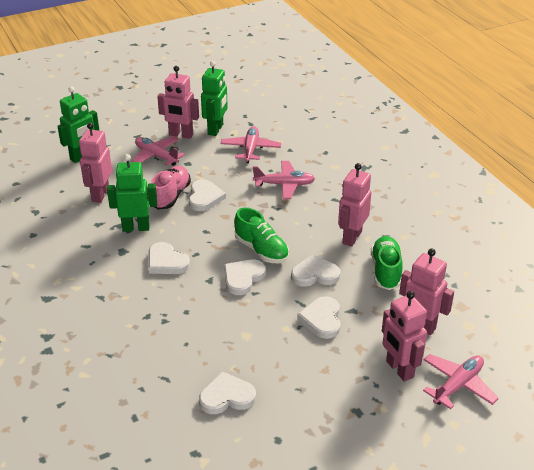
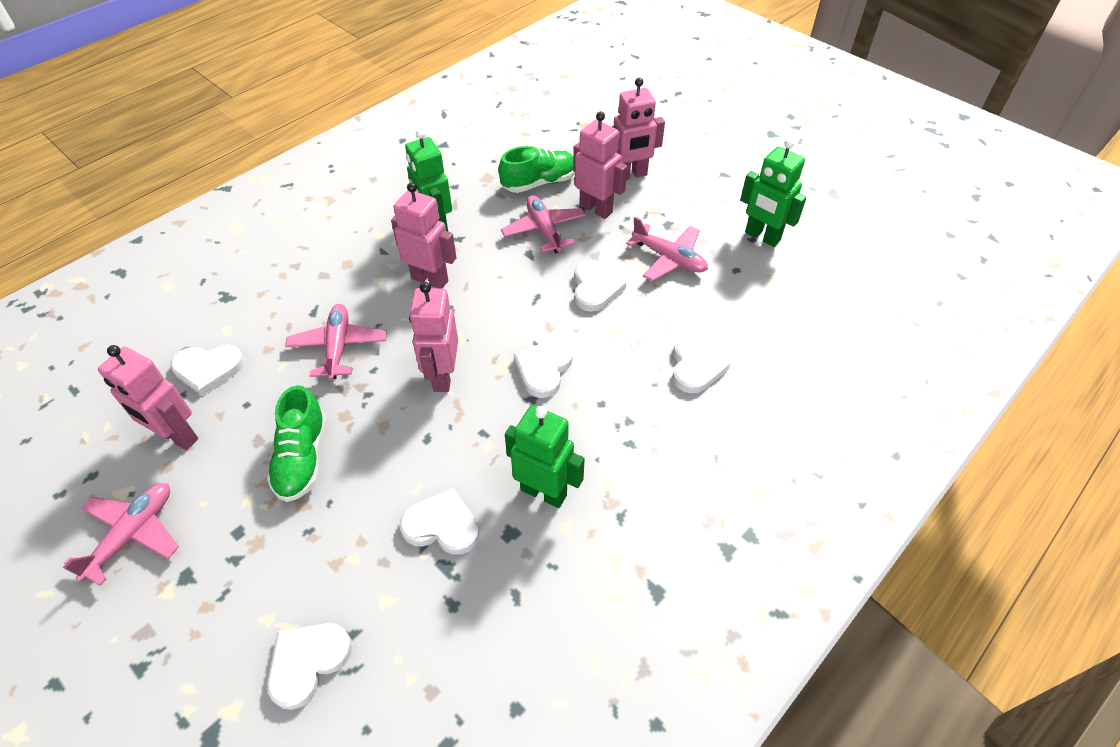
pink shoe: 1 -> 0

